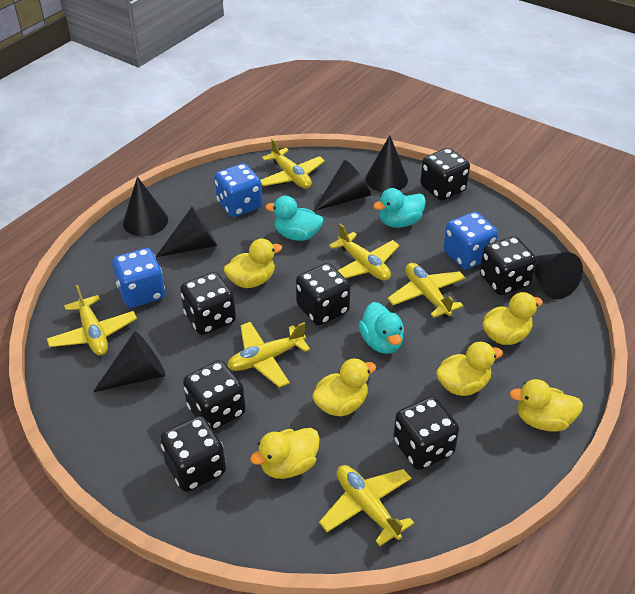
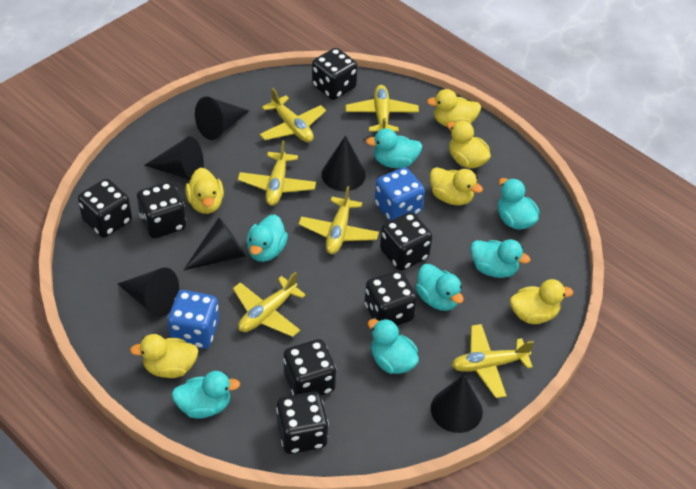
blue dice: 3 -> 2
turquoise duck: 3 -> 7

